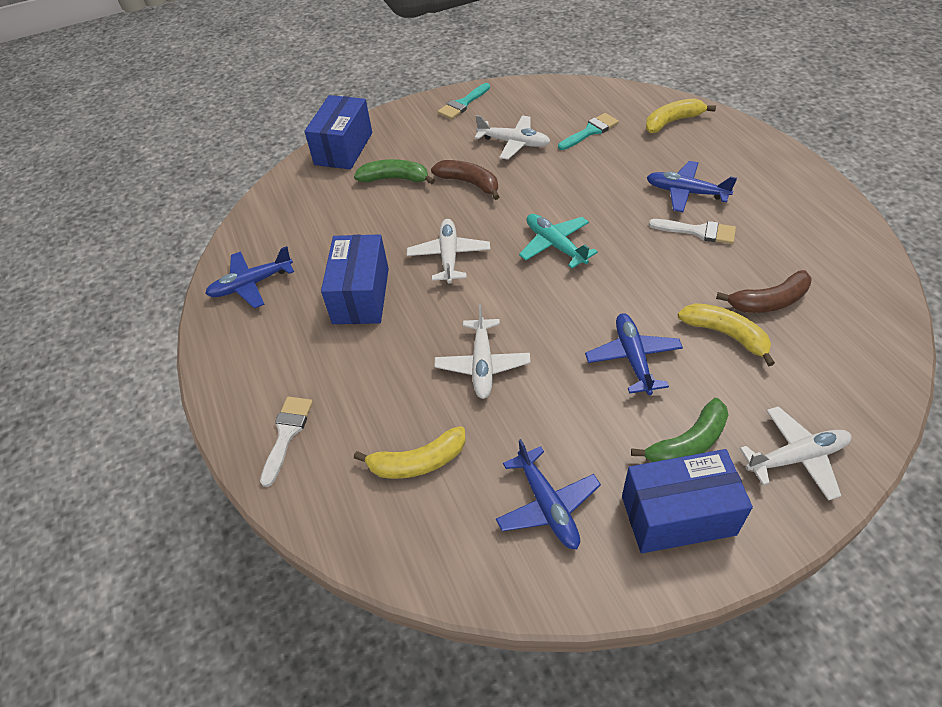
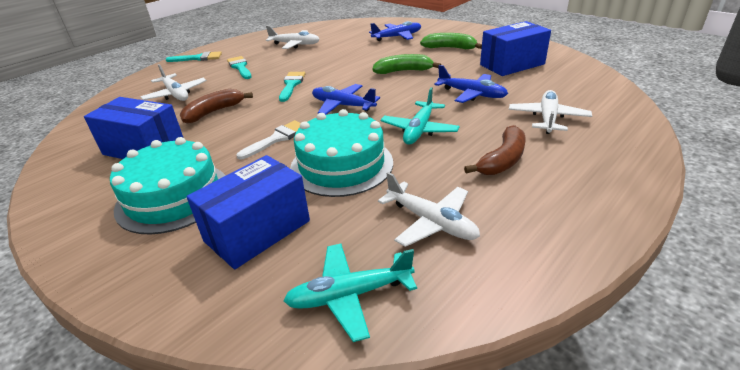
blue plane: 4 -> 3
turquoise brush: 2 -> 3
turquoise cake: 0 -> 2
turquoise plane: 1 -> 2
white brush: 2 -> 1
yellow banana: 3 -> 0

